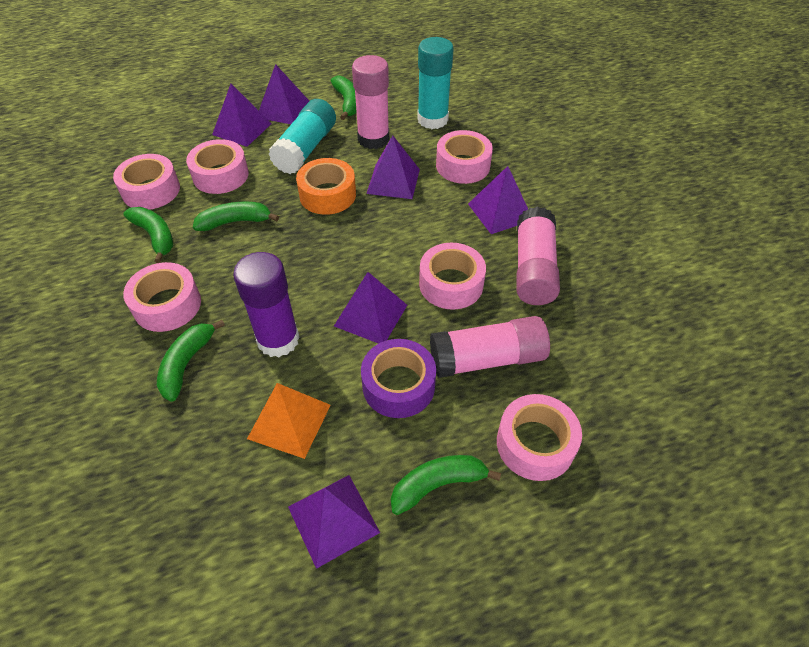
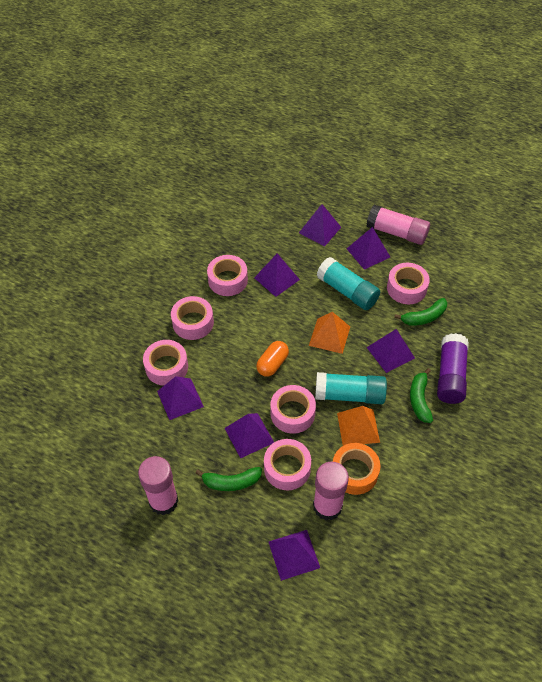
green banana: 5 -> 3
orange capsule: 0 -> 1
orange pyramid: 1 -> 2
purple pyramid: 6 -> 7
purple tape: 1 -> 0

